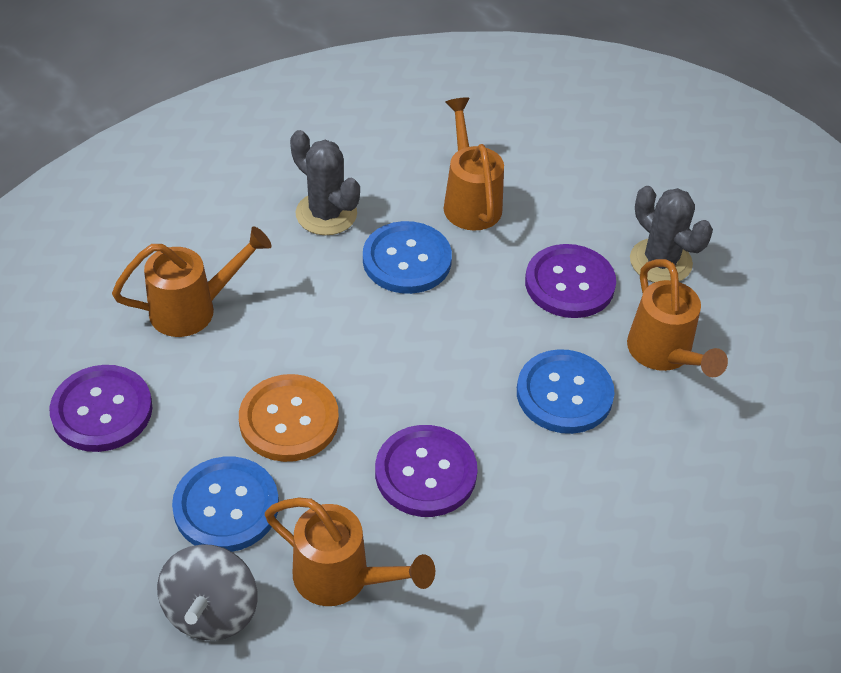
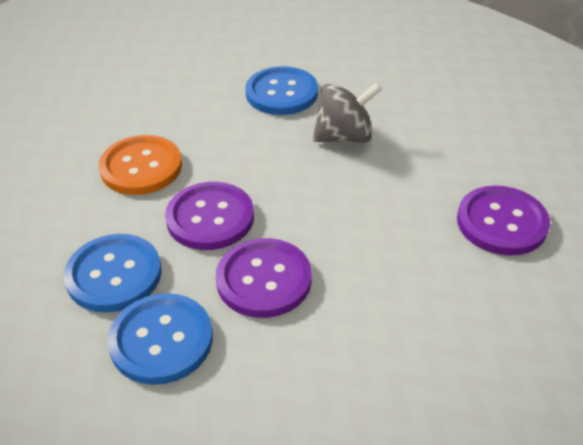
grey cactus: 2 -> 0
orange watering can: 4 -> 0

